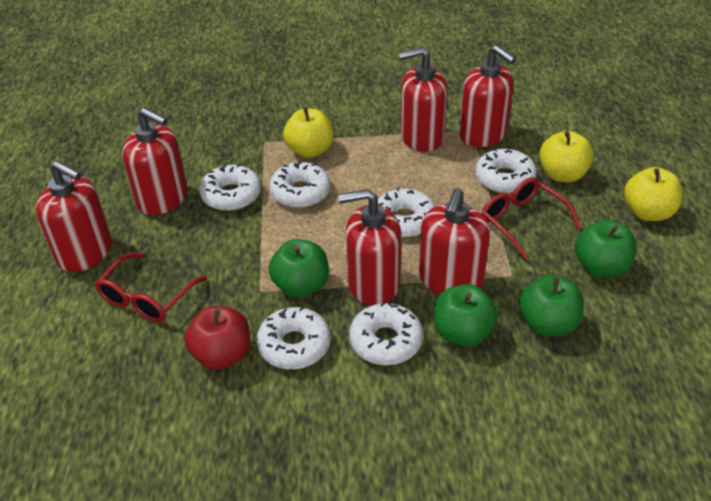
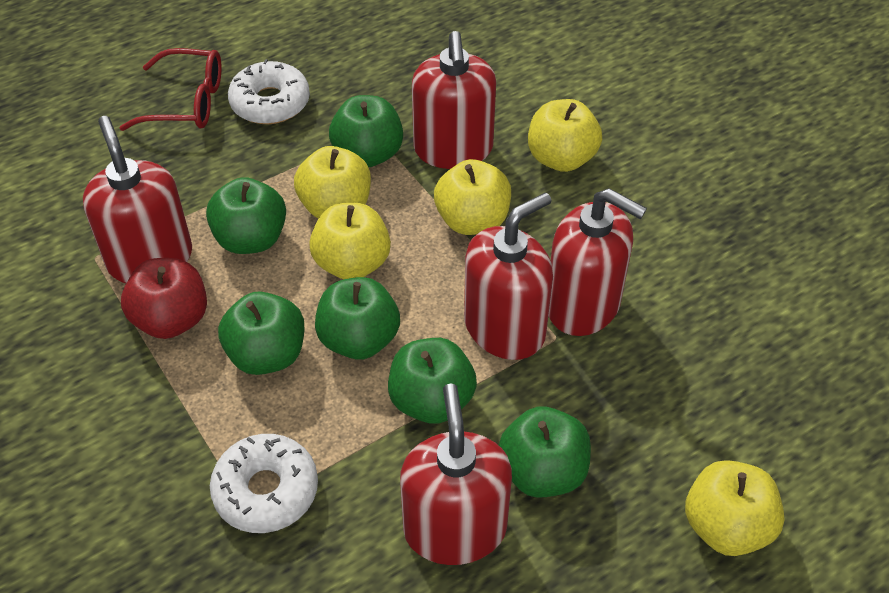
green apple: 4 -> 6
red glasses: 2 -> 1
red soap dispenser: 6 -> 5
white donut: 6 -> 2
yellow apple: 3 -> 5

